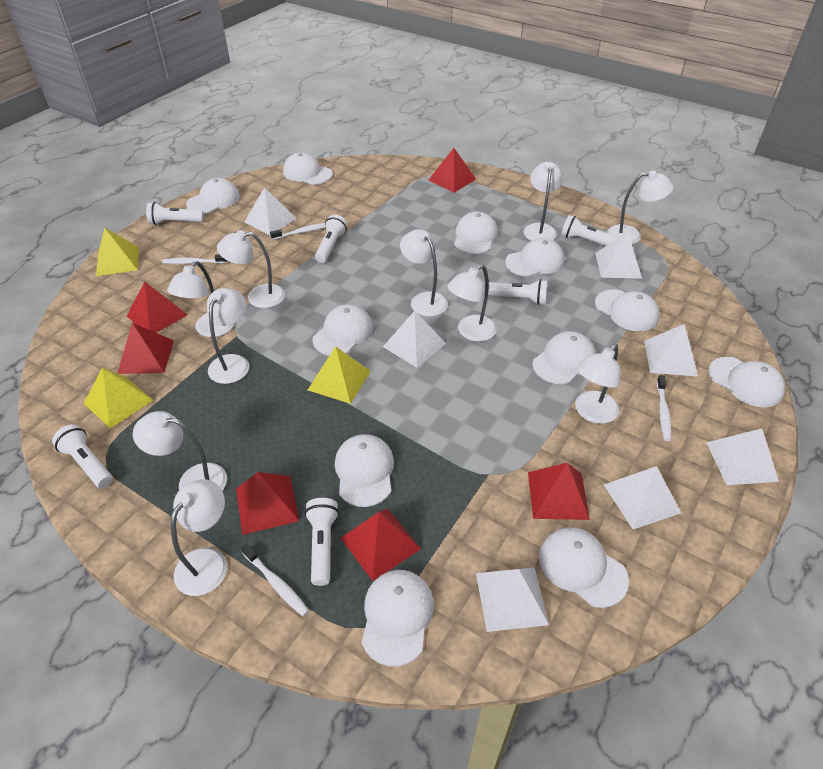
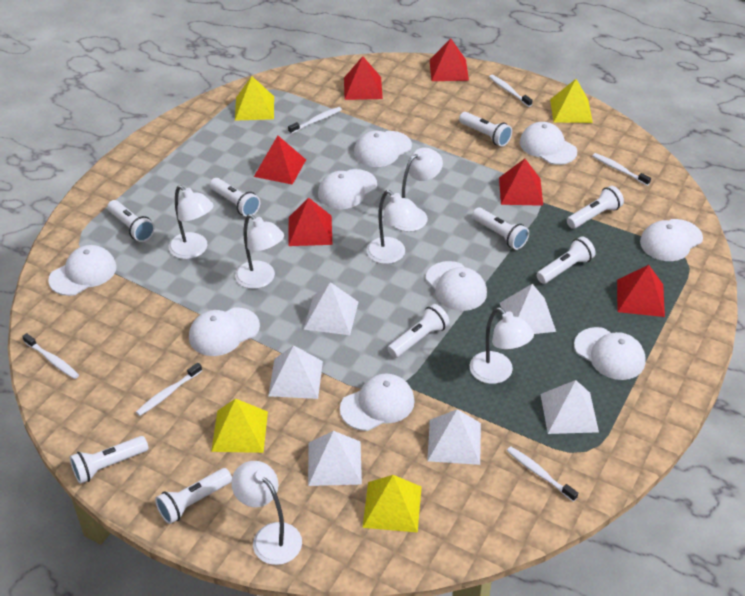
white cap: 11 -> 9
white flashlight: 6 -> 9
white lamp: 10 -> 6
white pyramid: 7 -> 6
white toothbrush: 4 -> 6
yellow pyramid: 3 -> 4

